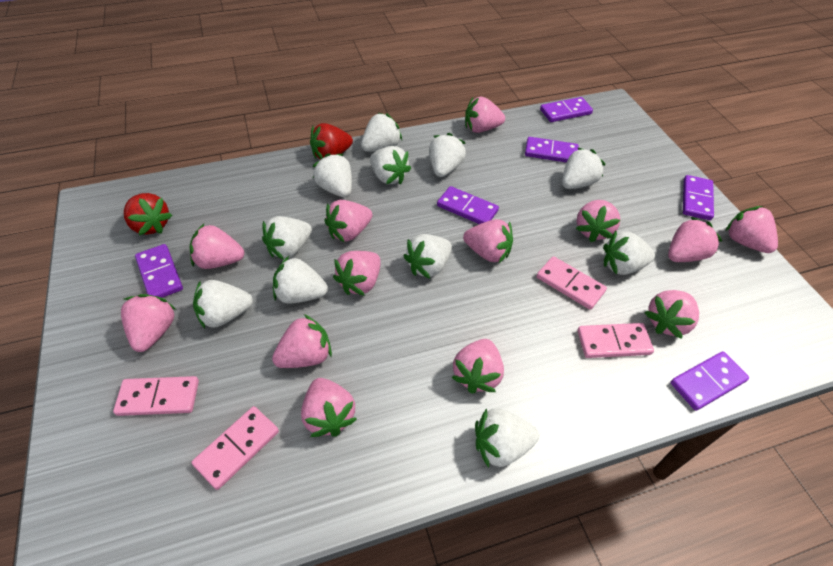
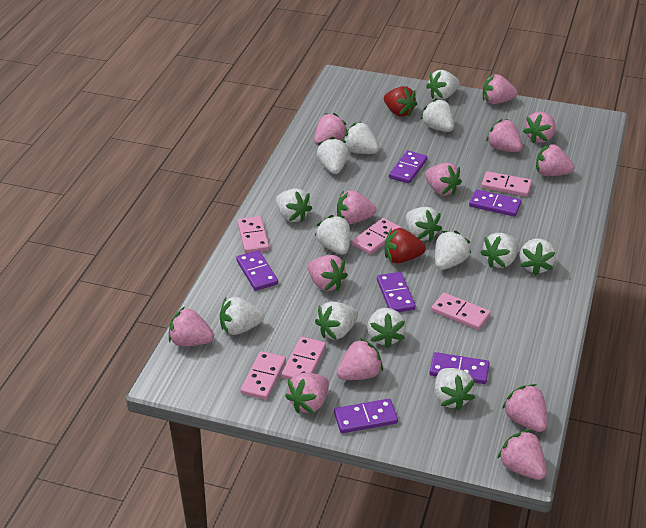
pink domino: 4 -> 6
white strawberry: 11 -> 14

